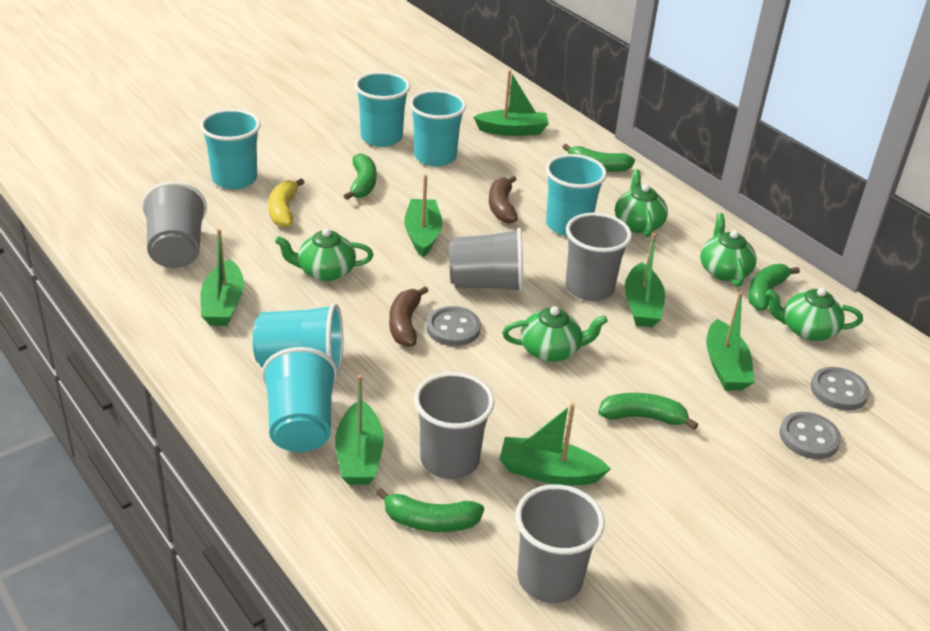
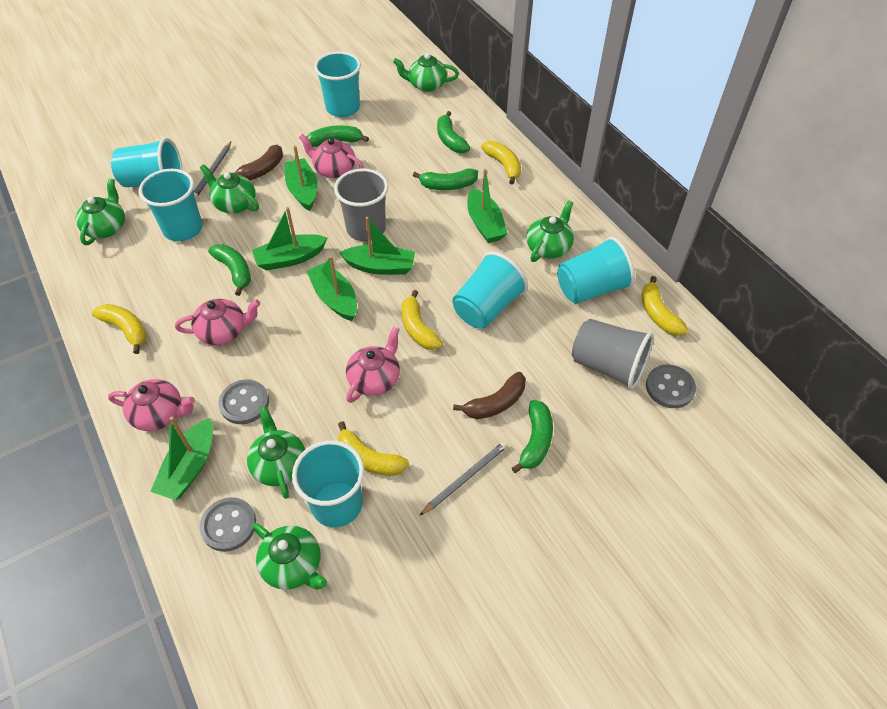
green boat: 7 -> 6
green teapot: 5 -> 6
grey cup: 5 -> 2
grey pencil: 0 -> 2
pink teapot: 0 -> 4
yellow banana: 1 -> 5

